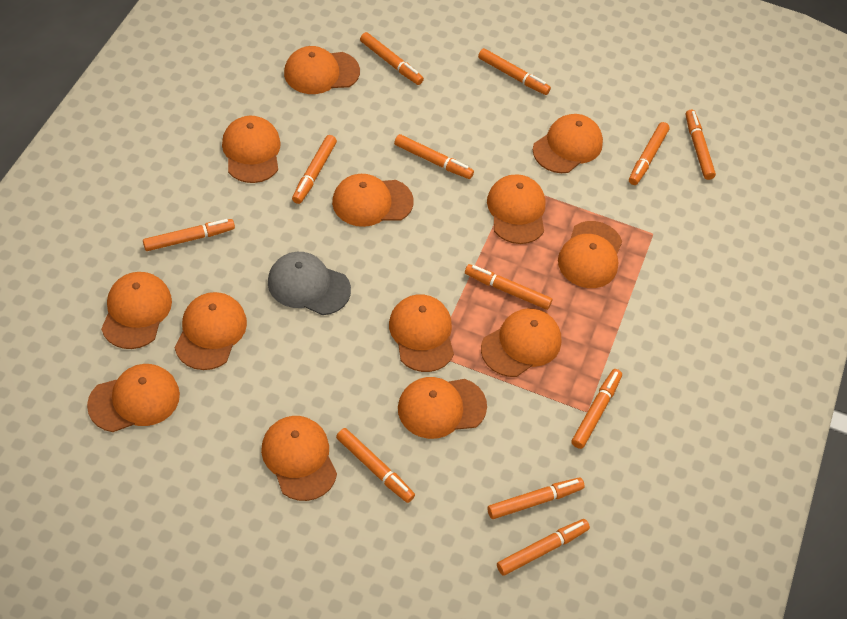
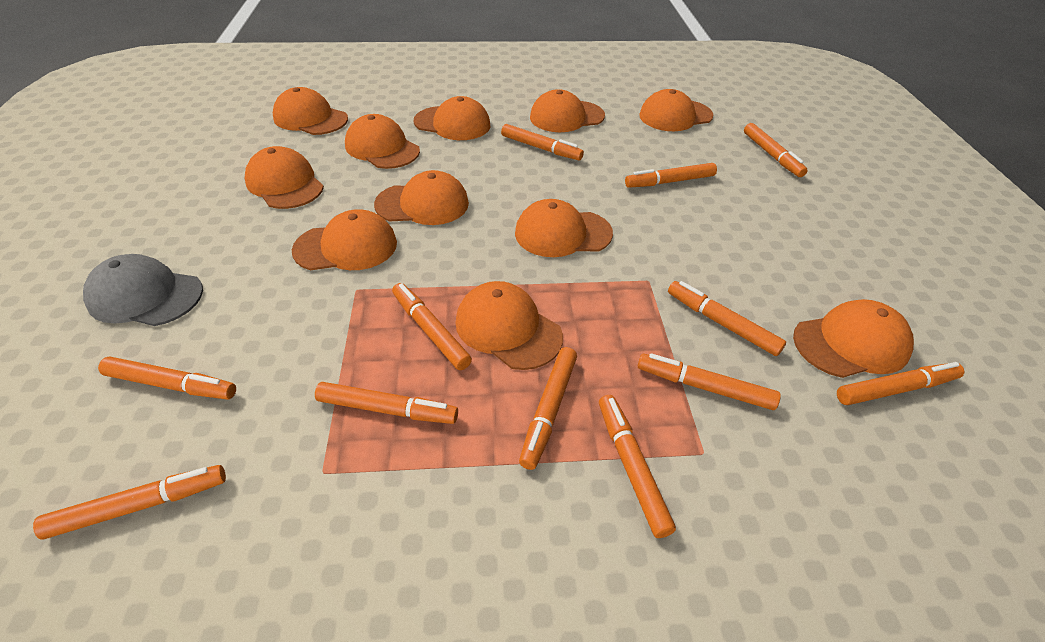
orange cap: 13 -> 11

